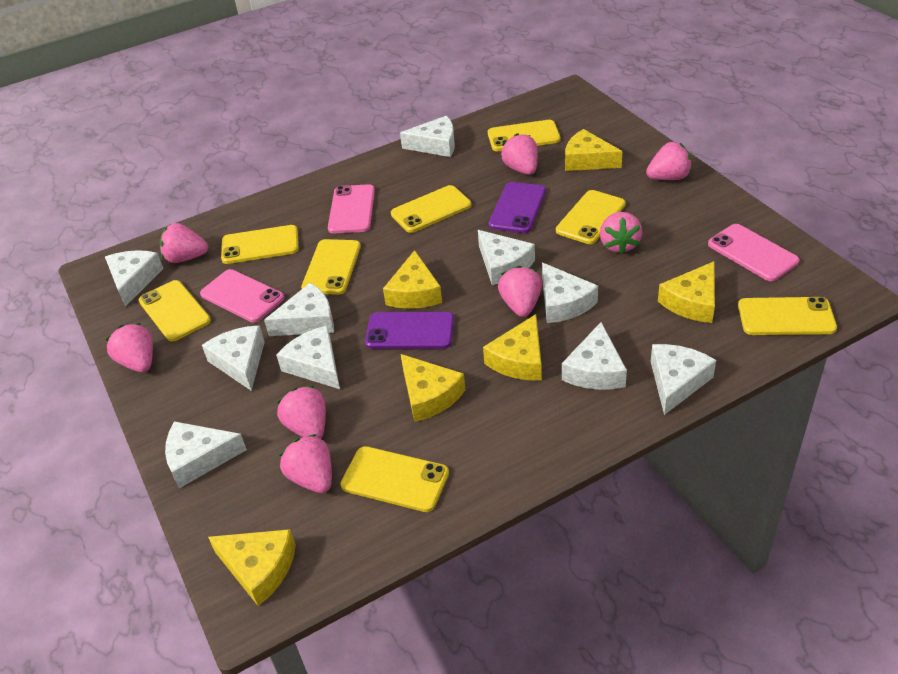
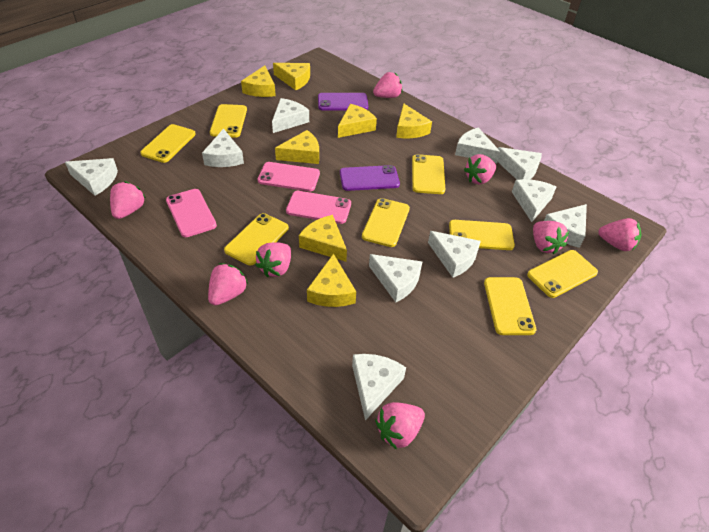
yellow cheese: 6 -> 7

